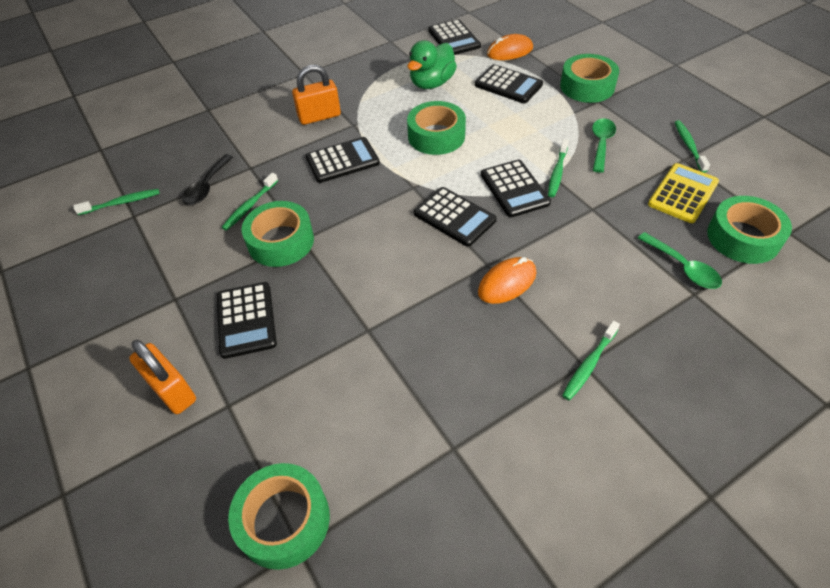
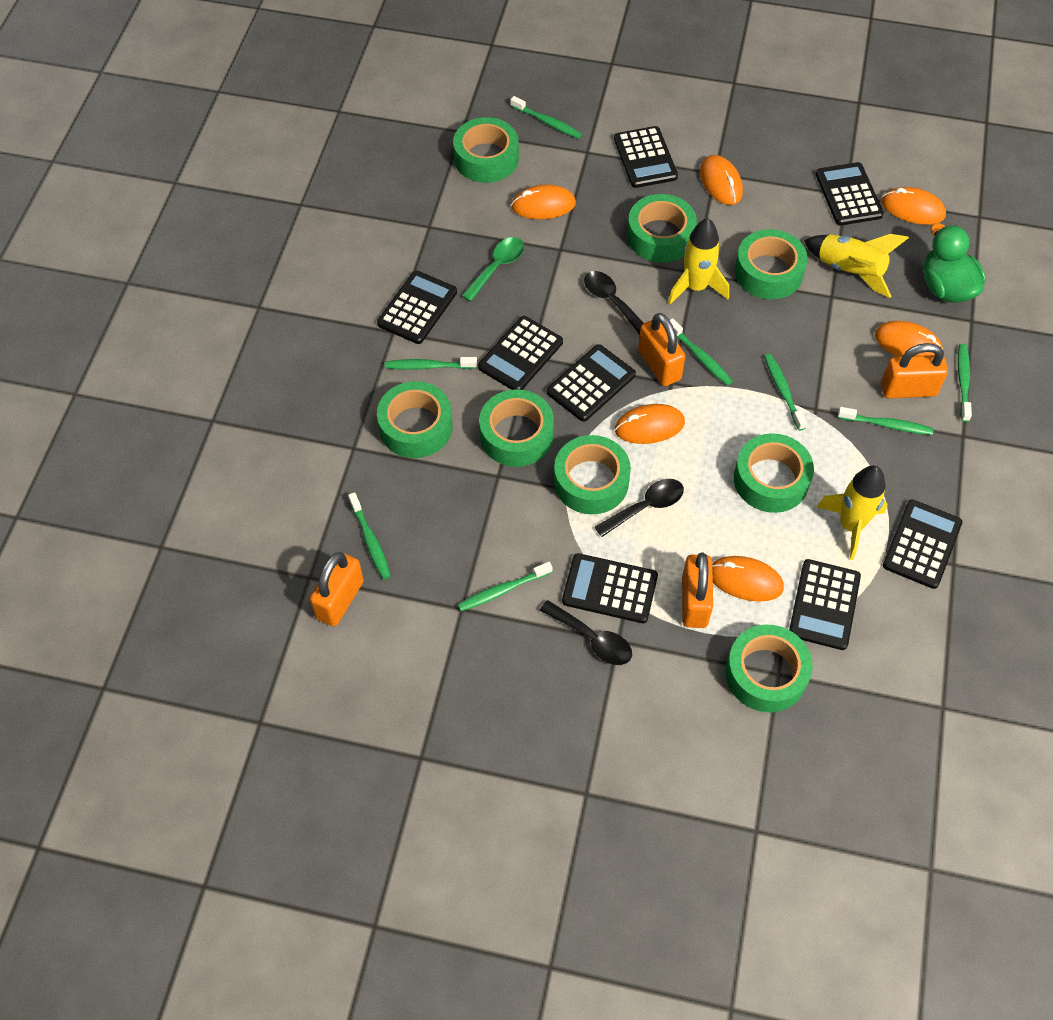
black calculator: 6 -> 8
black spoon: 1 -> 3
green spoon: 2 -> 1
green tape: 5 -> 8
green toothbrush: 5 -> 8
orange mouse: 2 -> 6
orange padlock: 2 -> 4
yellow calculator: 1 -> 0
yellow rocket: 0 -> 3

